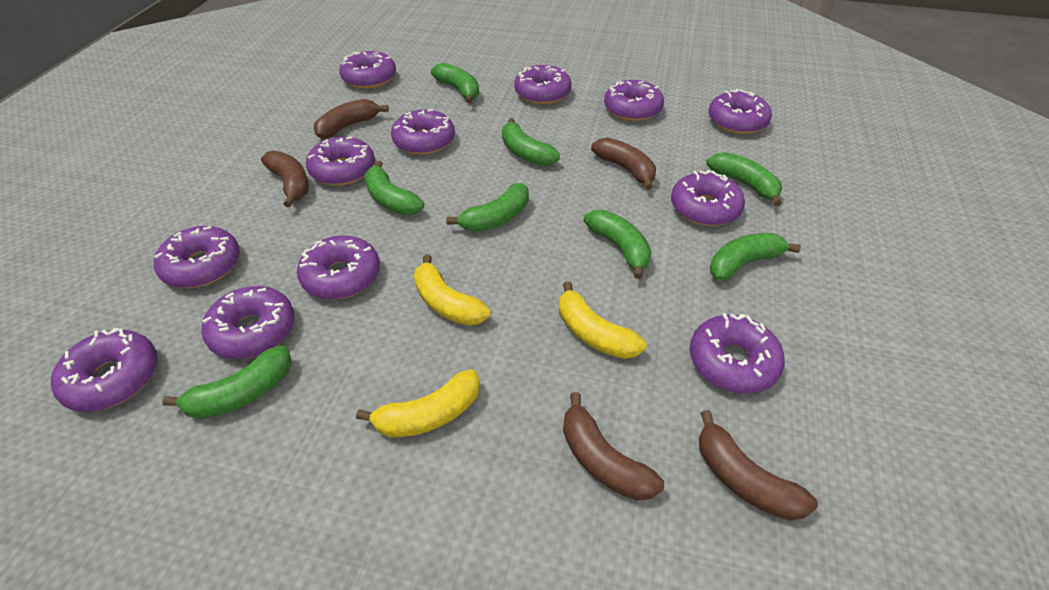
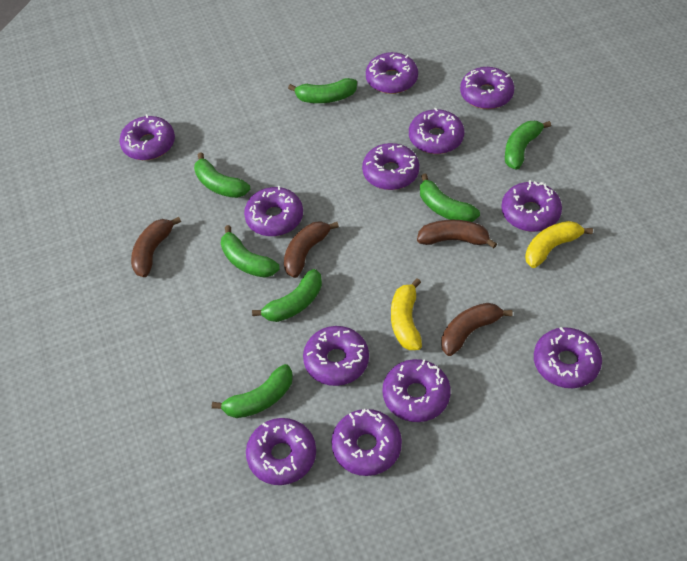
brown banana: 5 -> 4
green banana: 8 -> 7
yellow banana: 3 -> 2

